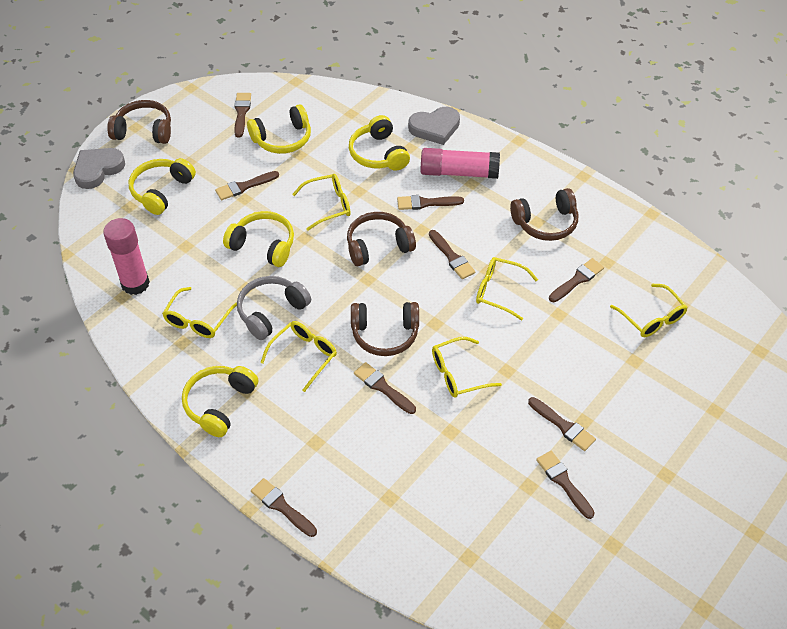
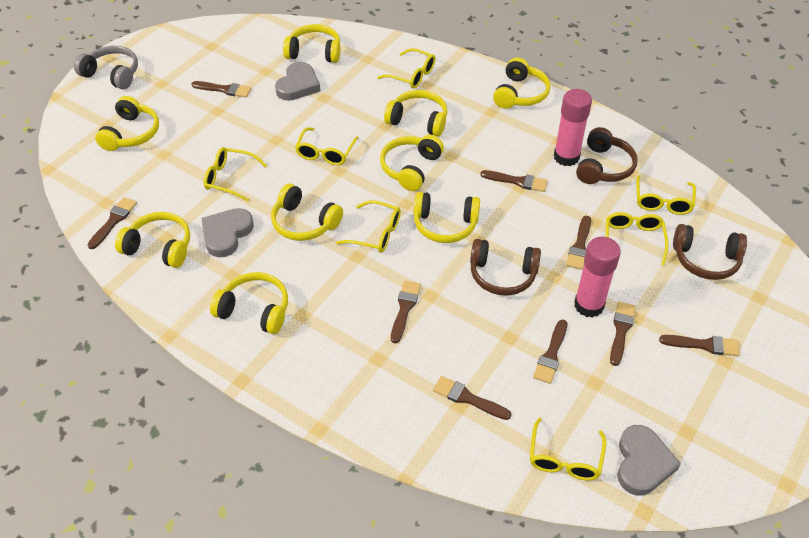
brown headphones: 4 -> 3
grey heart: 2 -> 3
yellow glasses: 6 -> 7
yellow headphones: 5 -> 9

